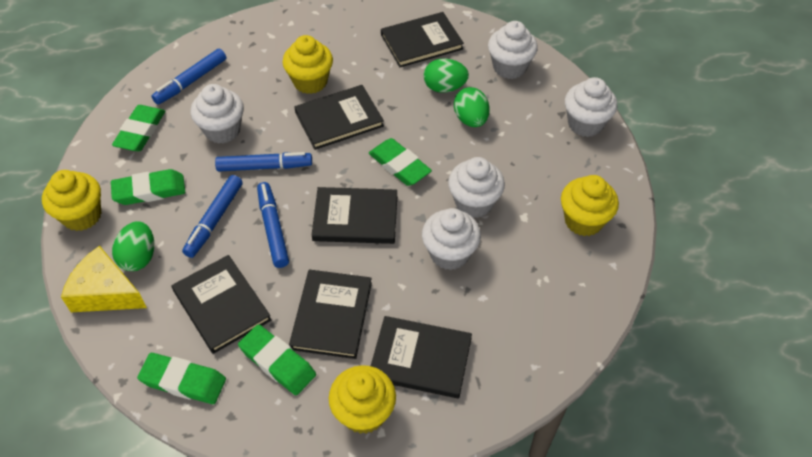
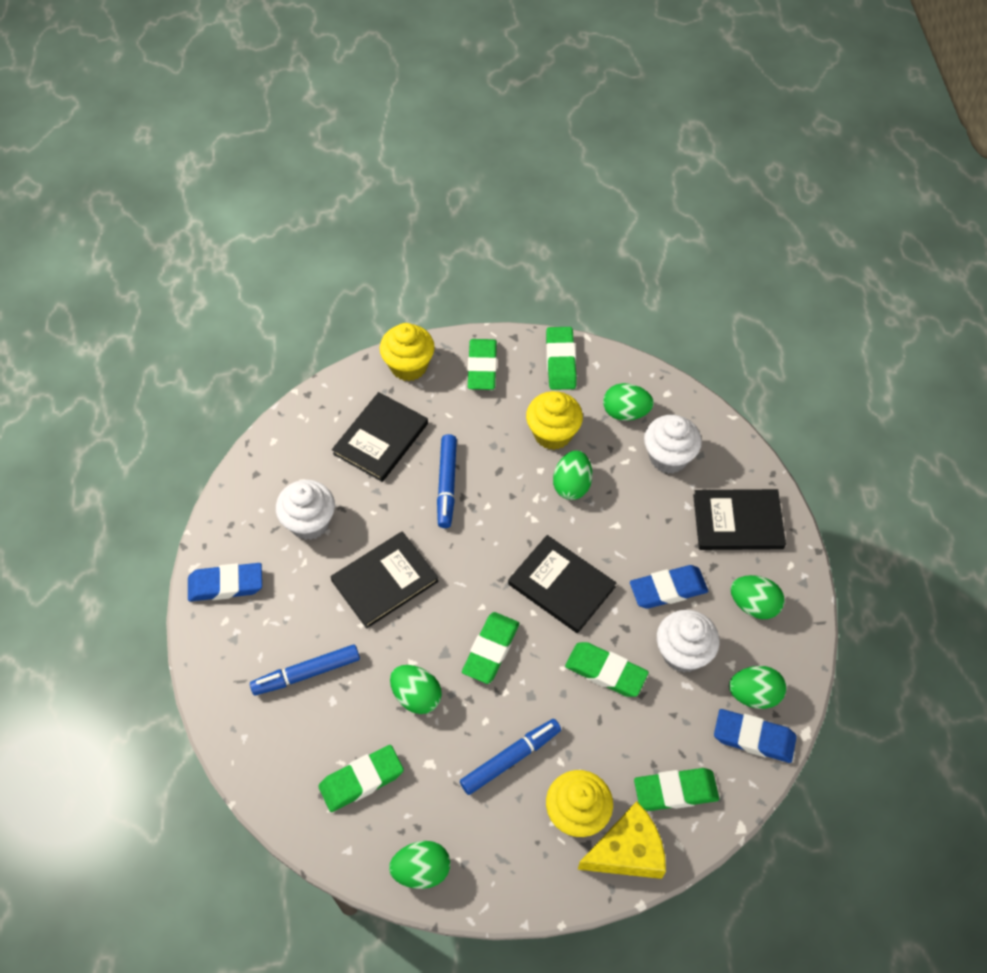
black book: 6 -> 4
blue eraser: 0 -> 3
blue marker: 4 -> 3
green egg: 3 -> 6
green eraser: 5 -> 6
white cupcake: 5 -> 3
yellow cupcake: 4 -> 3

